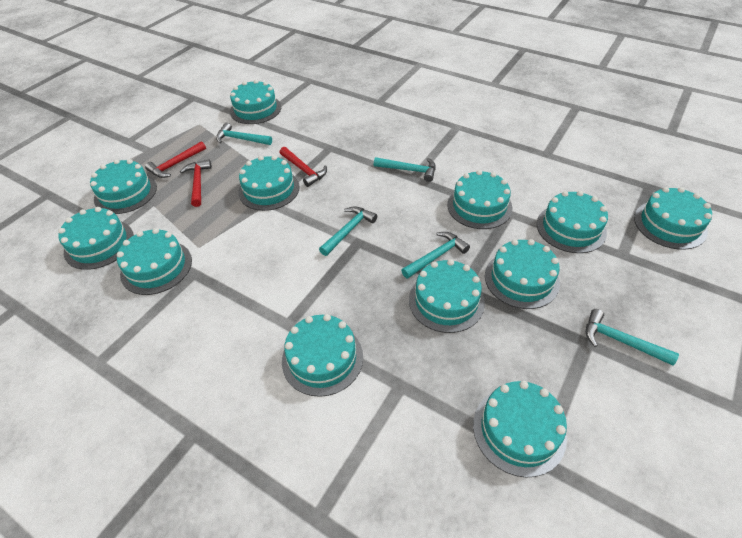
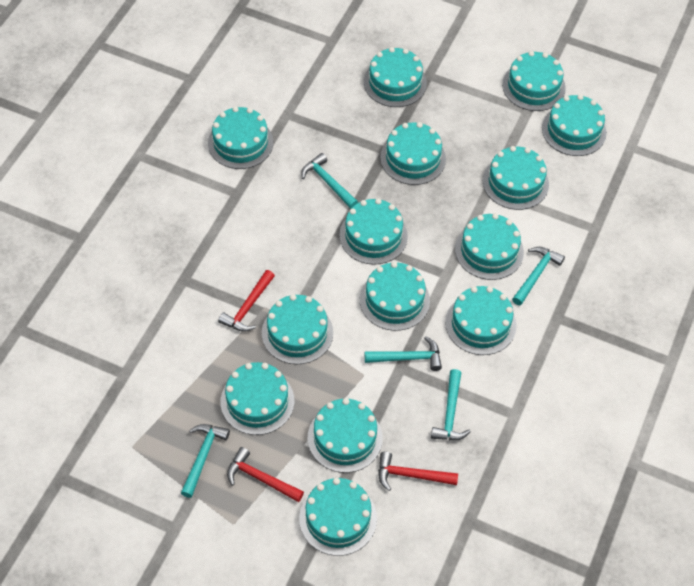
turquoise cake: 12 -> 14

